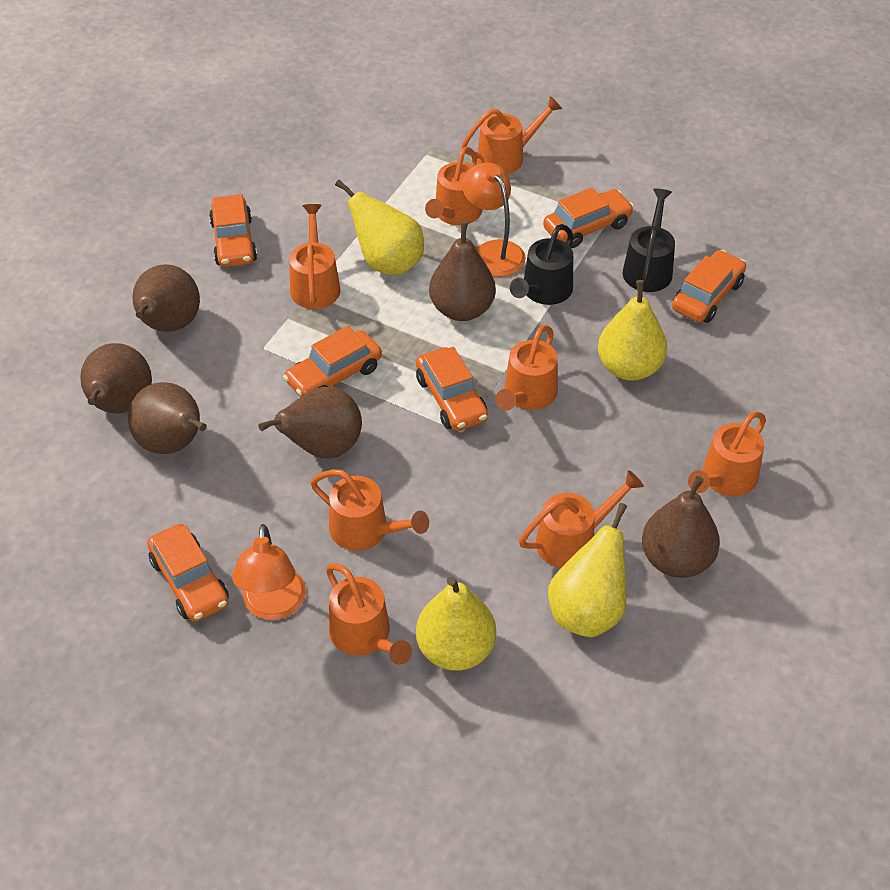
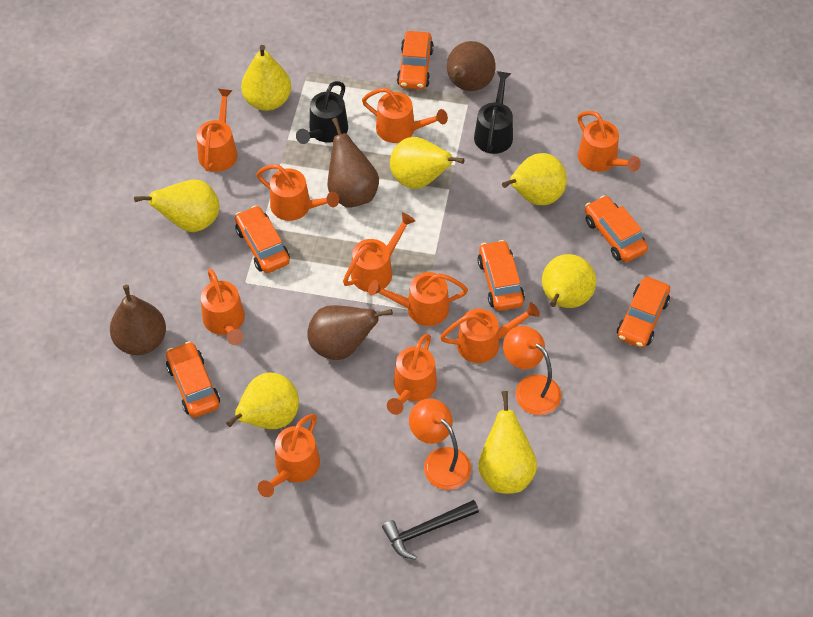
black hammer: 0 -> 1
brown pear: 6 -> 4
orange watering can: 8 -> 10
yellow pear: 4 -> 7

